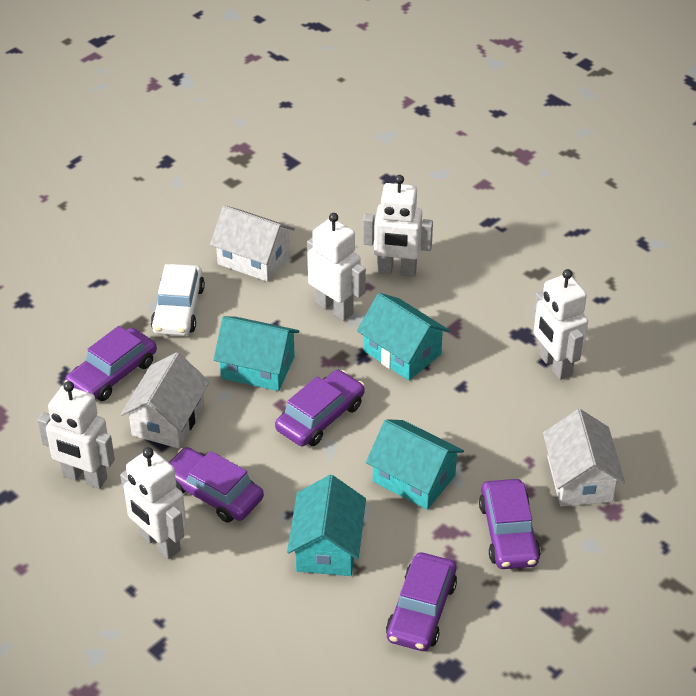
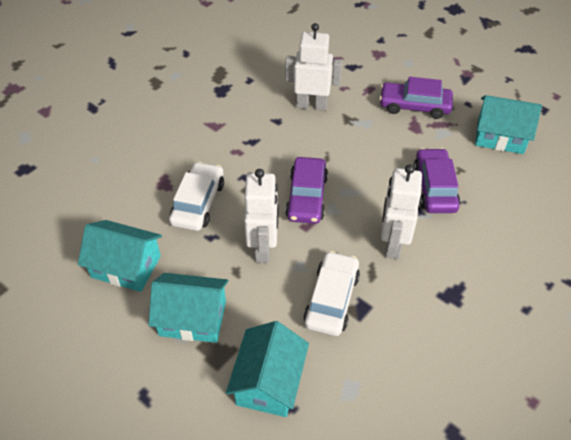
purple car: 5 -> 3
white car: 1 -> 2
white house: 3 -> 0
white robot: 5 -> 3

